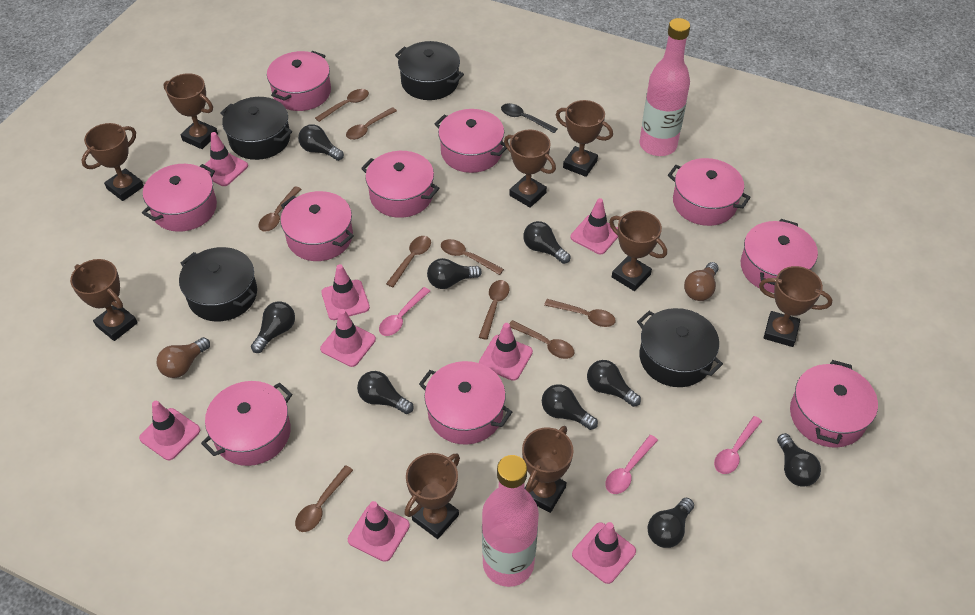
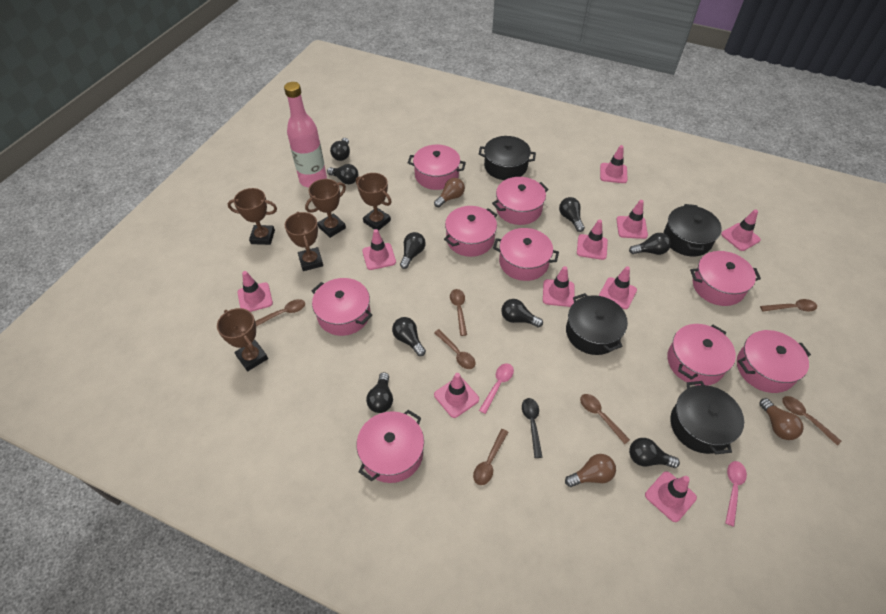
brown light bulb: 2 -> 3
brown spoon: 9 -> 7
brown trophy: 9 -> 5
pink bottle: 2 -> 1
pink pot: 10 -> 9
pink spoon: 3 -> 2
pink traffic cone: 8 -> 10

